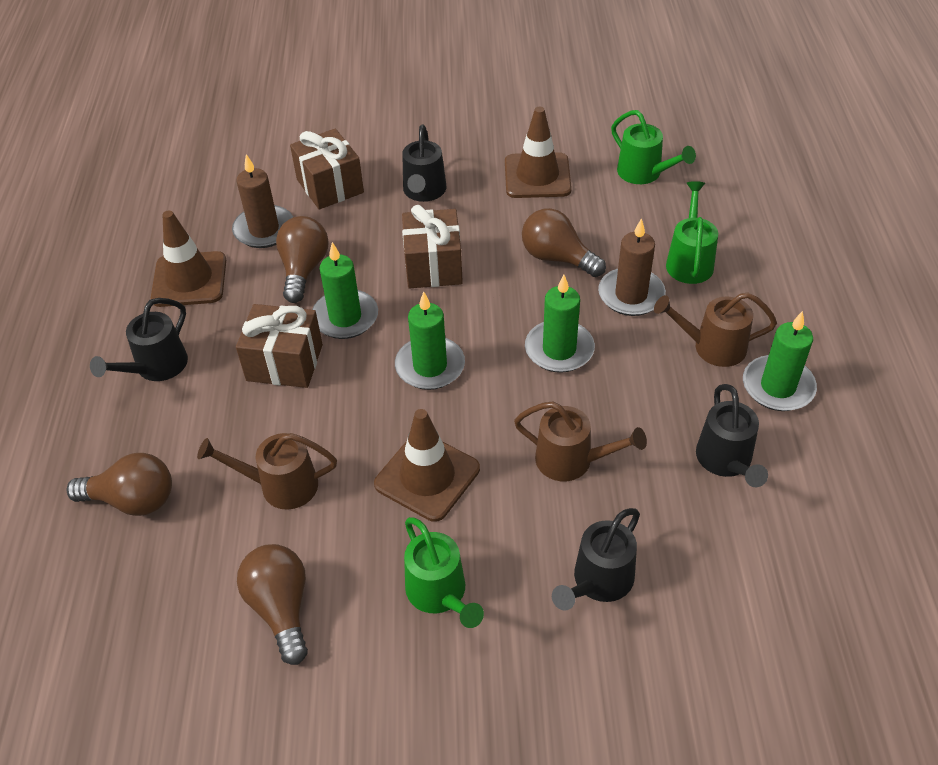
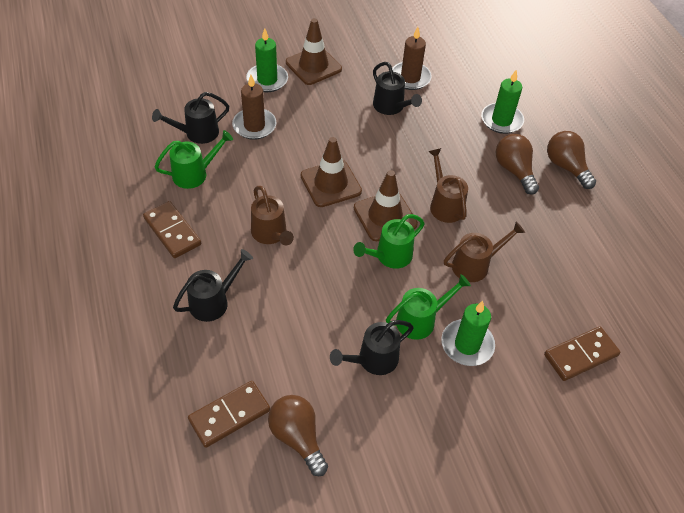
brown domino: 0 -> 3
brown gift: 3 -> 0
brown light bulb: 4 -> 3
green candle: 4 -> 3

